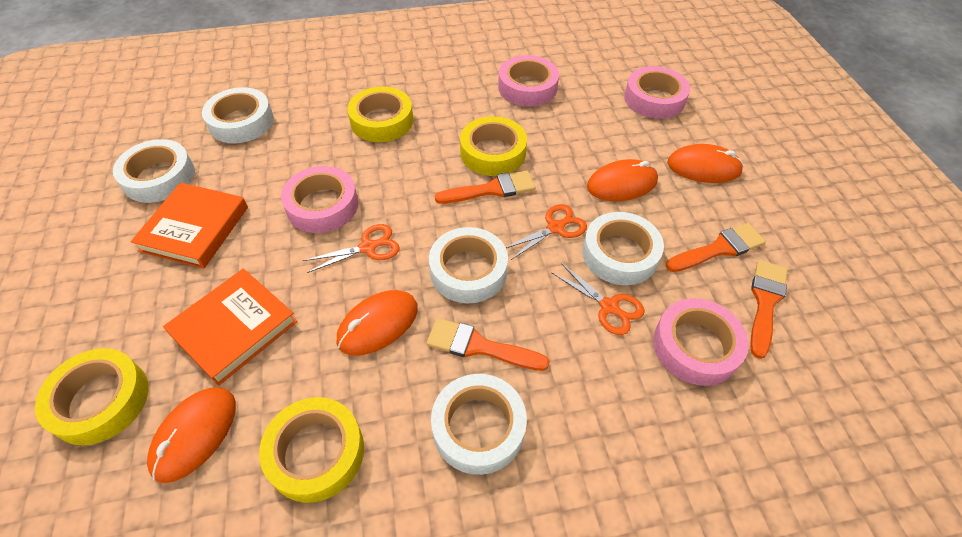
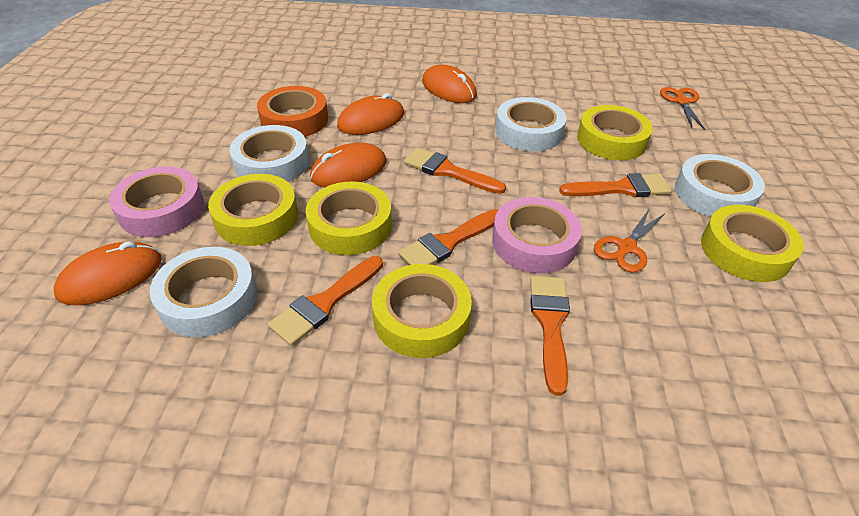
orange book: 2 -> 0
orange brush: 4 -> 5
orange scissors: 3 -> 2
orange tape: 0 -> 1
pink tape: 4 -> 2
white tape: 5 -> 4
yellow tape: 4 -> 5

